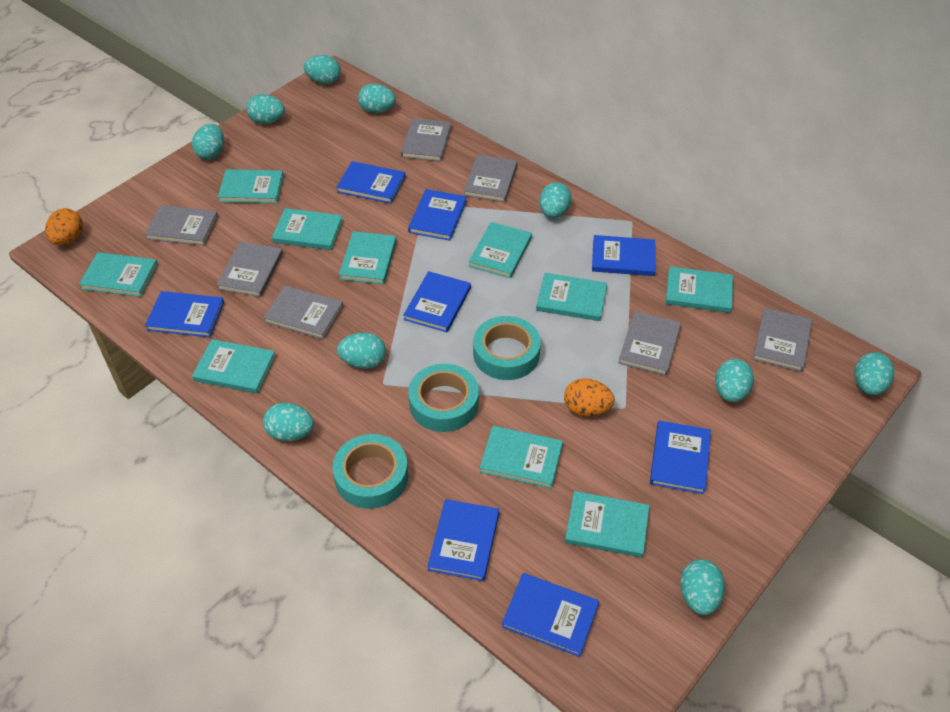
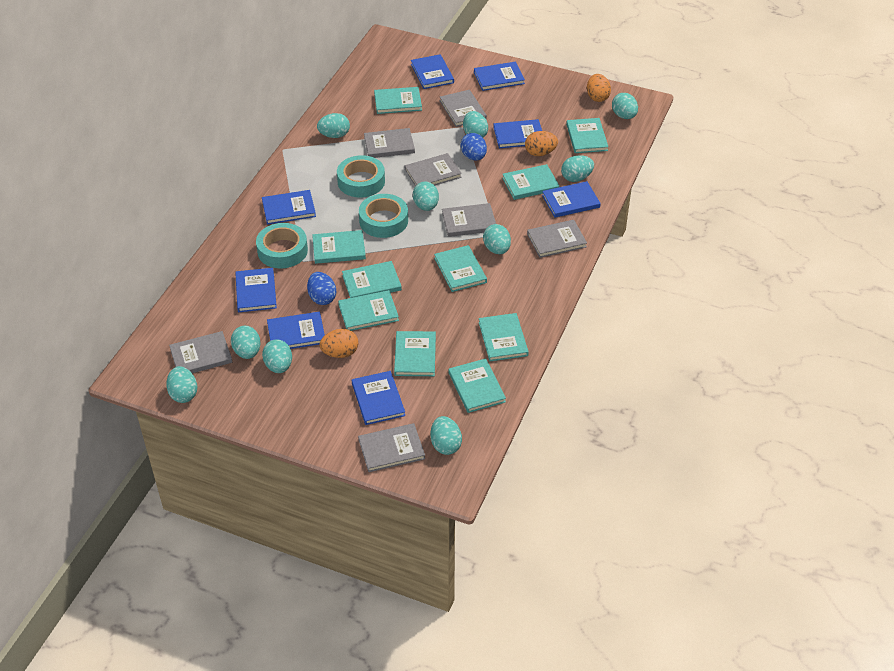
blue egg: 0 -> 2
orange egg: 2 -> 3

